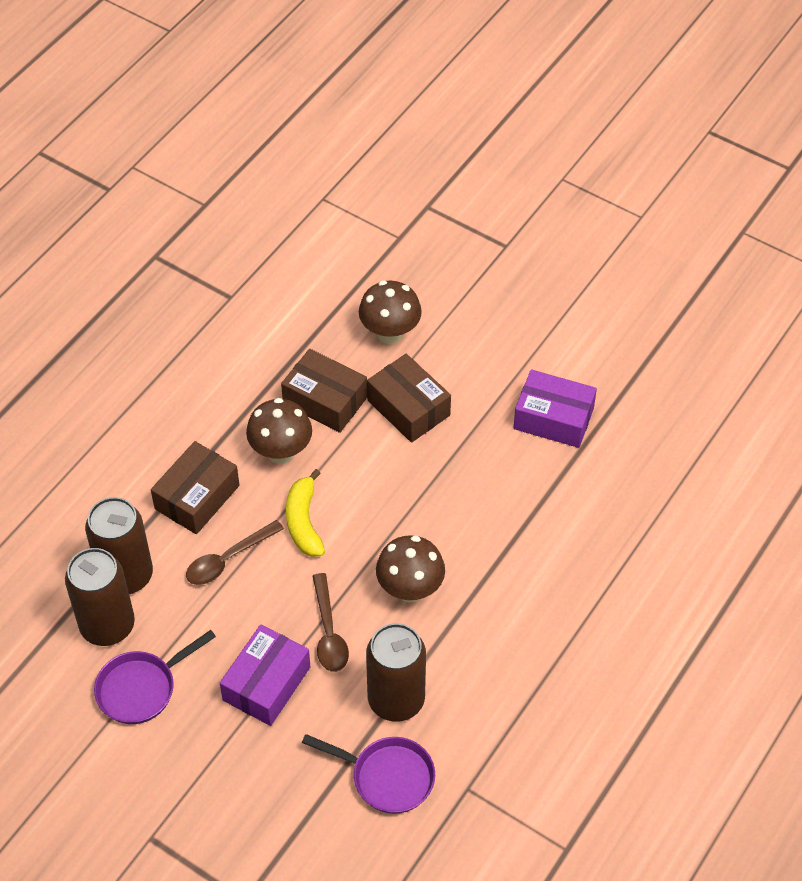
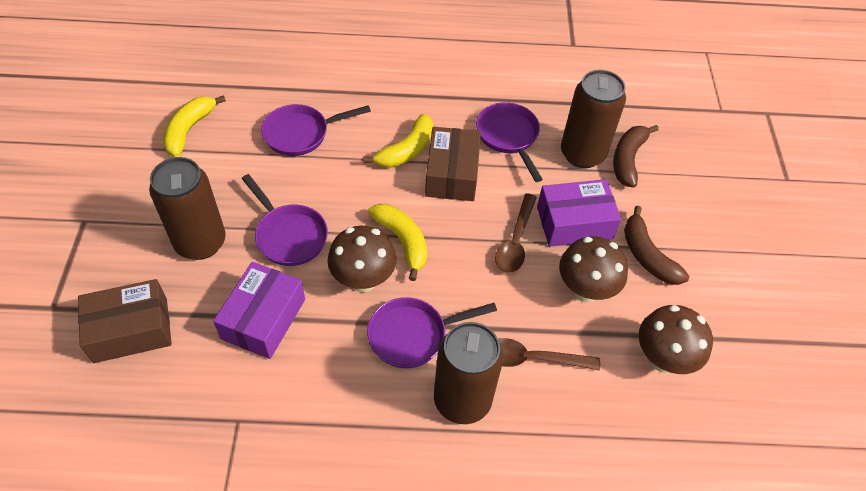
brown banana: 0 -> 2
brown box: 3 -> 2
purple pan: 2 -> 4
yellow banana: 1 -> 3

